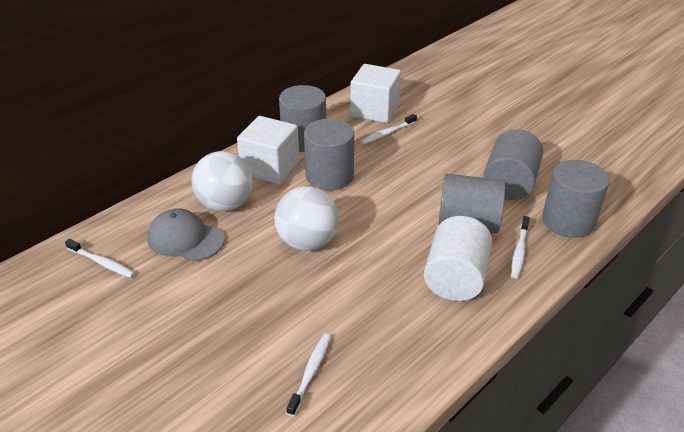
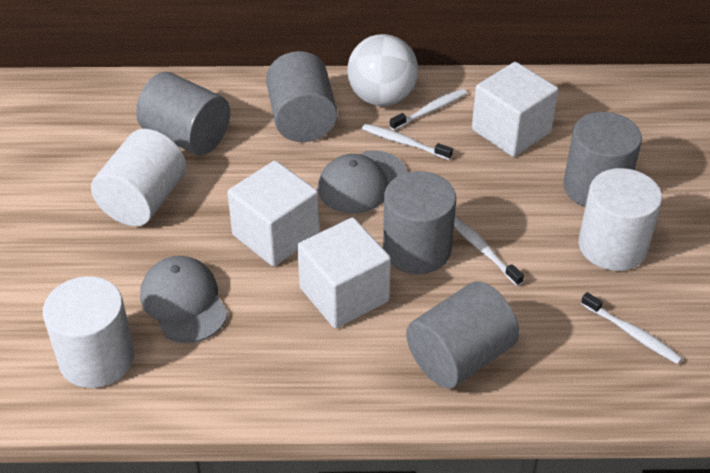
grey cap: 1 -> 2
white ball: 2 -> 1
white cube: 2 -> 3
white cylinder: 1 -> 3

